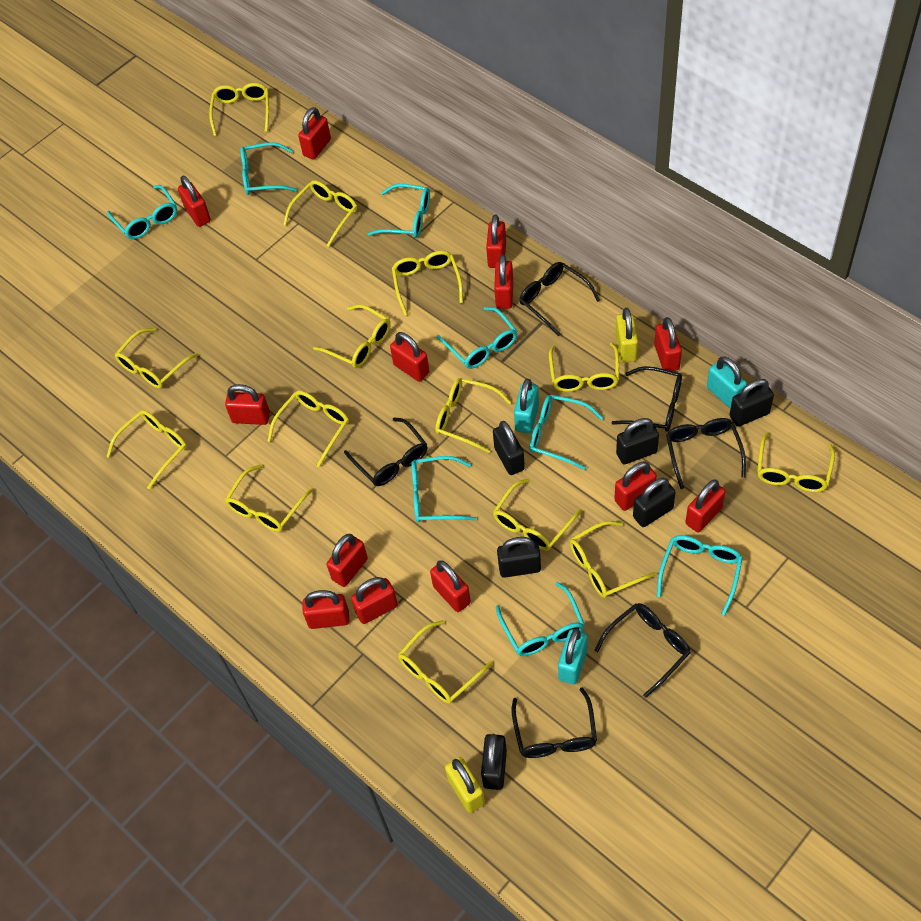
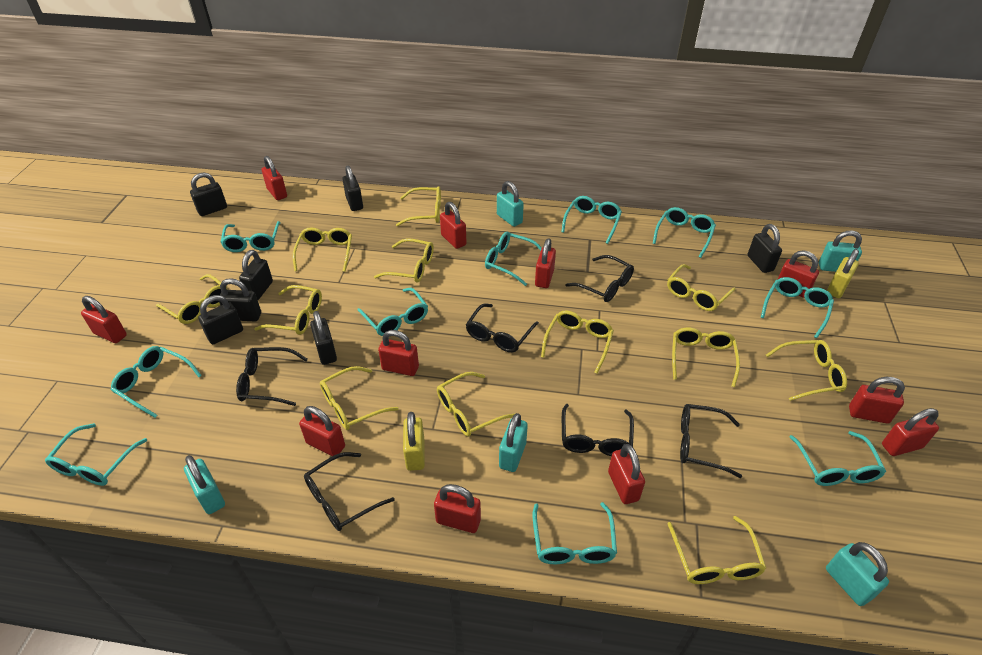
black padlock: 6 -> 7
red padlock: 13 -> 11
turquoise glasses: 8 -> 10
turquoise padlock: 3 -> 5
yellow glasses: 14 -> 12

